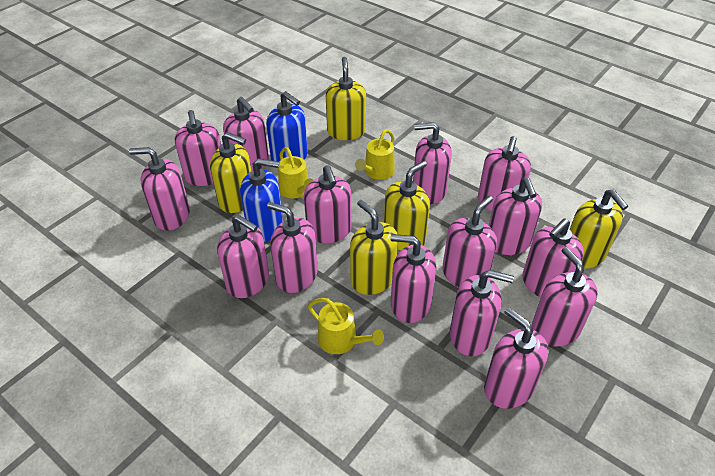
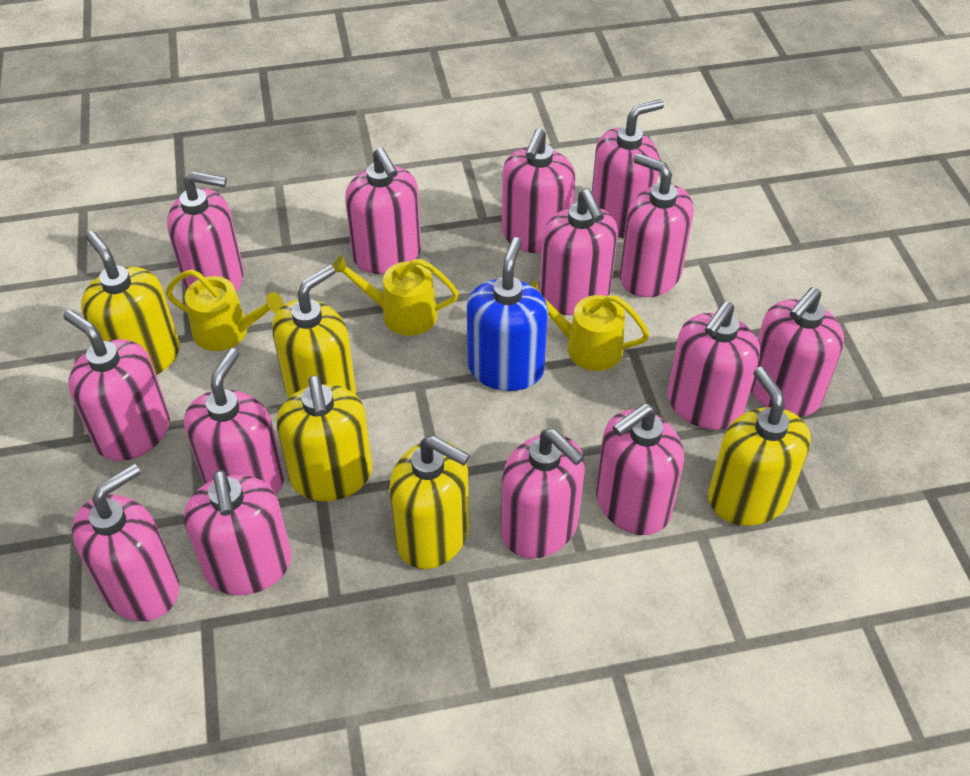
blue soap dispenser: 2 -> 1
pink soap dispenser: 15 -> 14

